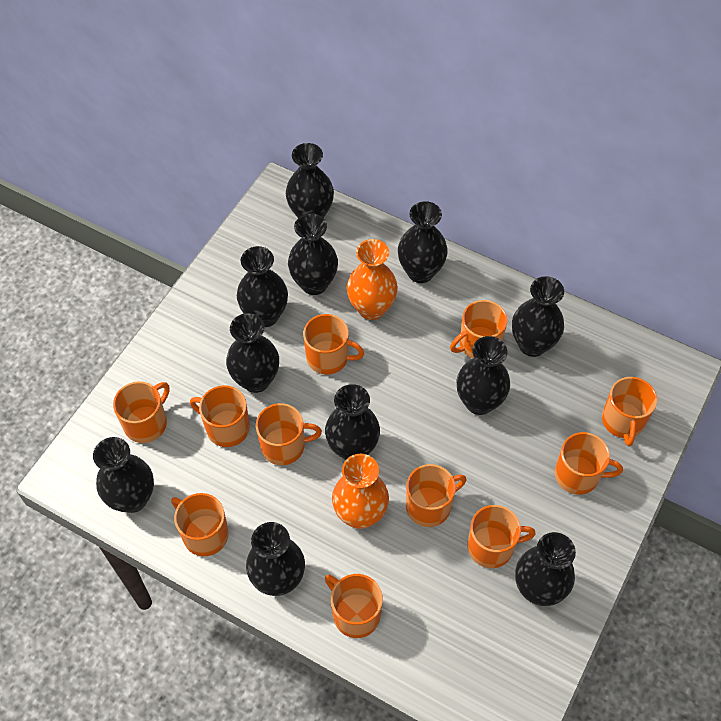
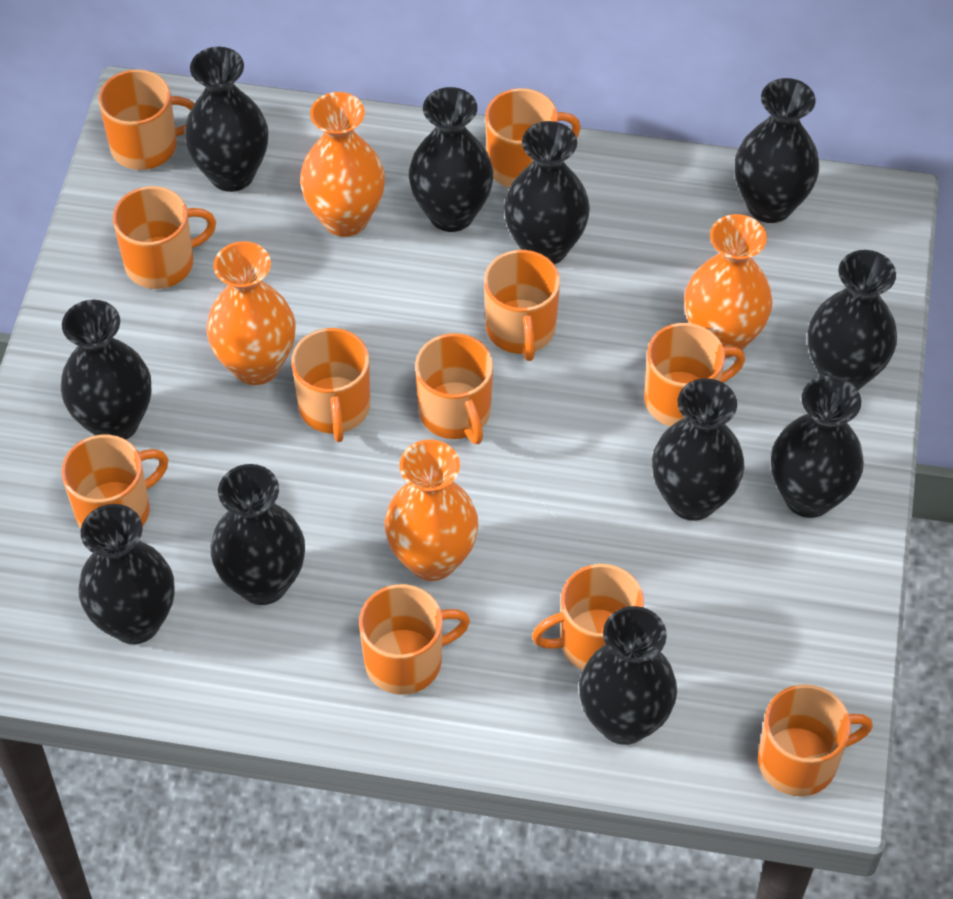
orange vase: 2 -> 4

